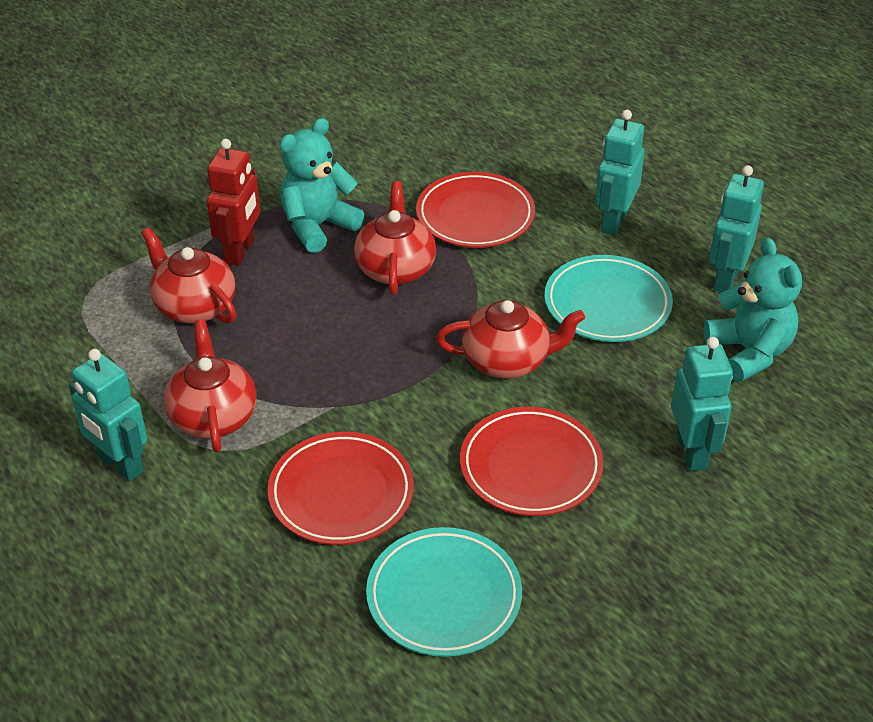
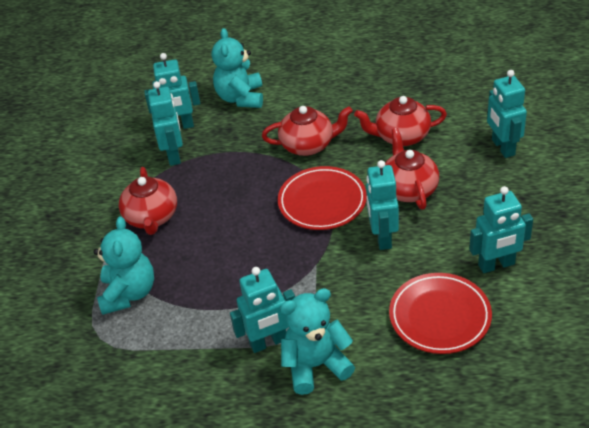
red plate: 3 -> 2
red robot: 1 -> 0
turquoise plate: 2 -> 0
turquoise robot: 4 -> 6
turquoise teddy bear: 2 -> 3

